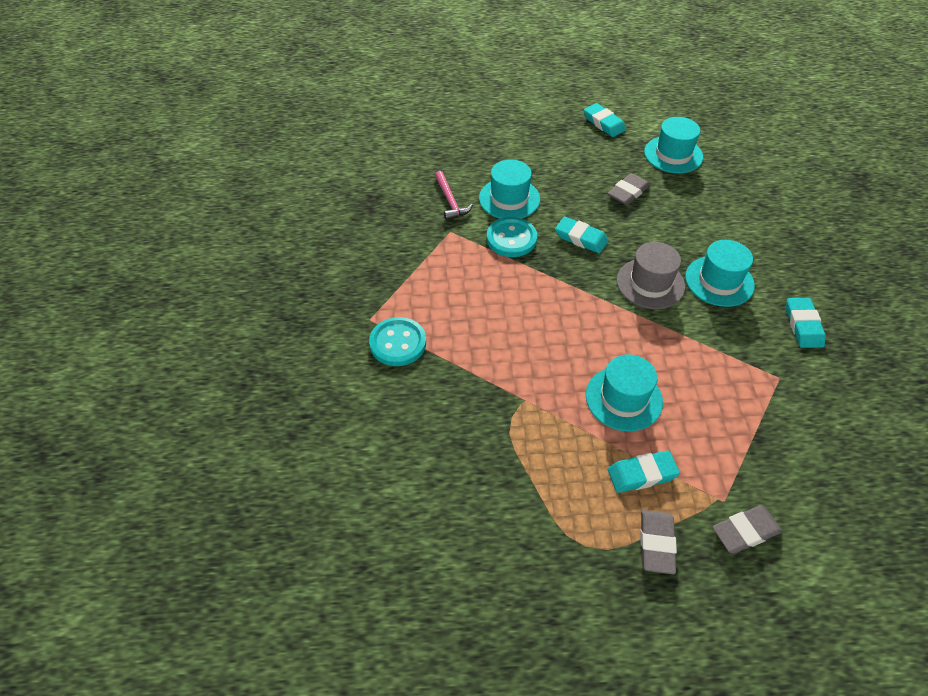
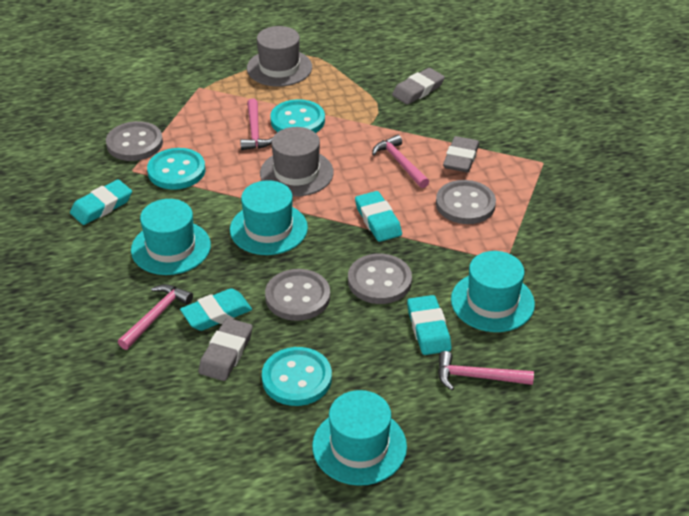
grey button: 0 -> 4
grey hat: 1 -> 2
pink hammer: 1 -> 4
turquoise button: 2 -> 3

